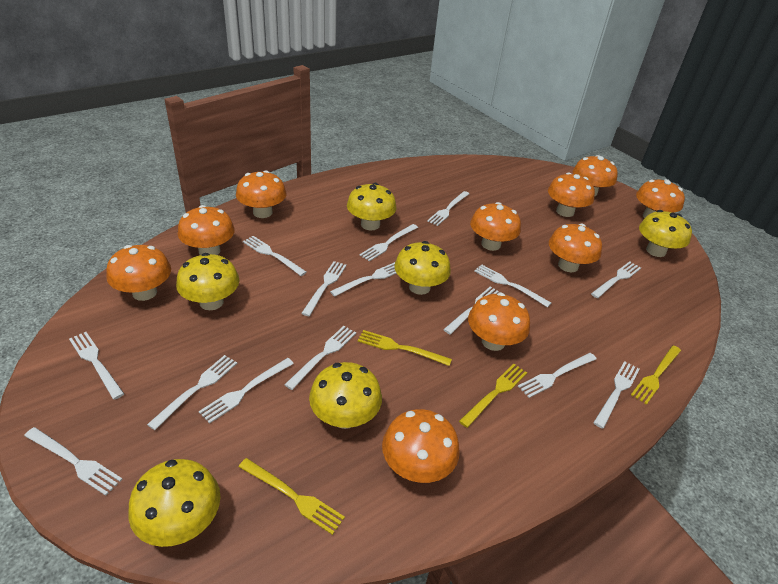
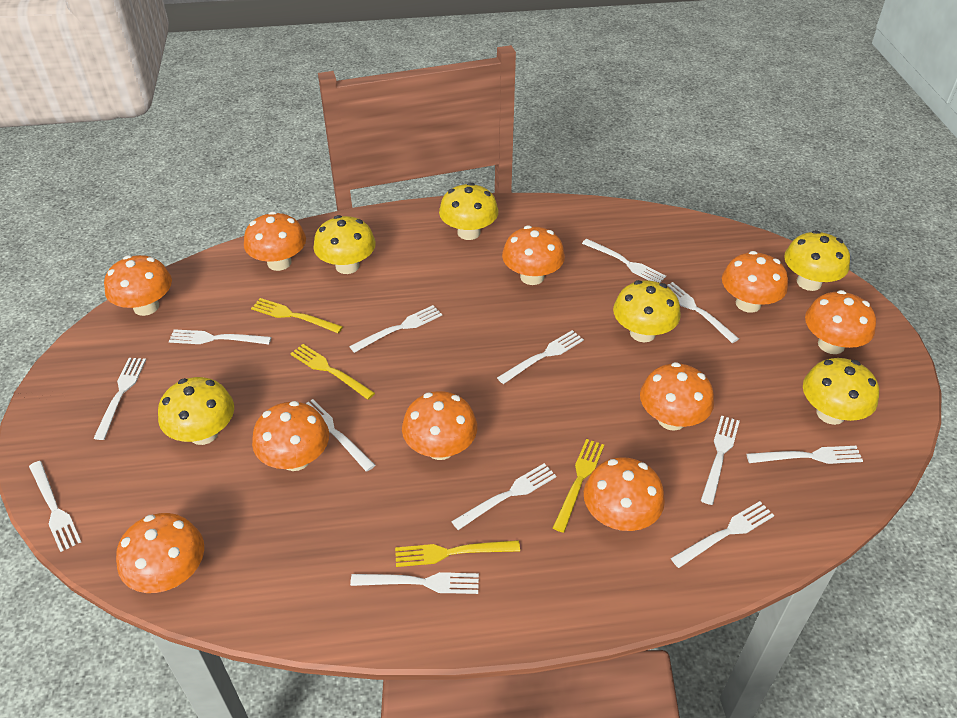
white fork: 15 -> 13

